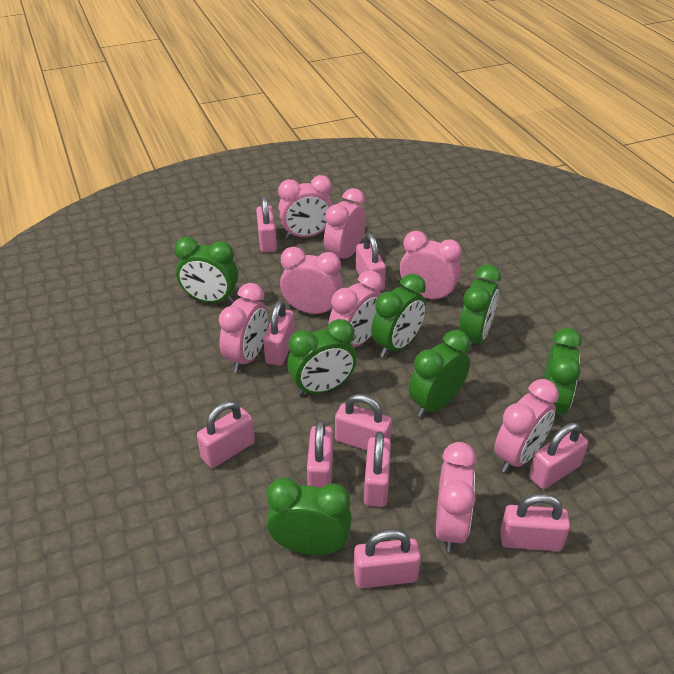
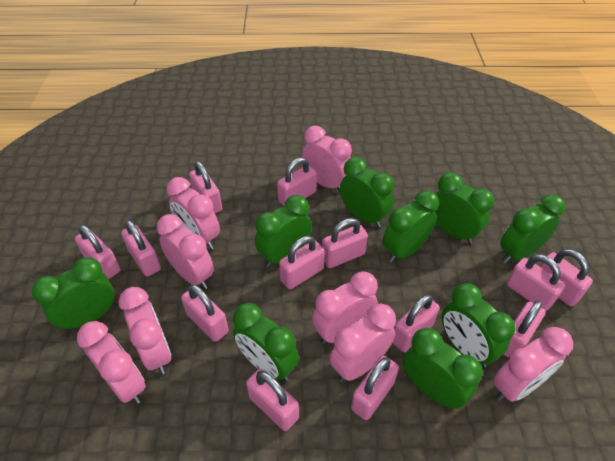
green clock: 7 -> 9
pink padlock: 10 -> 13

